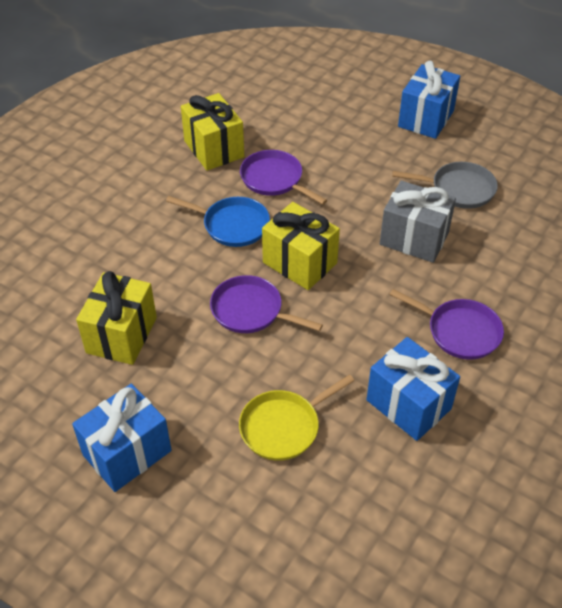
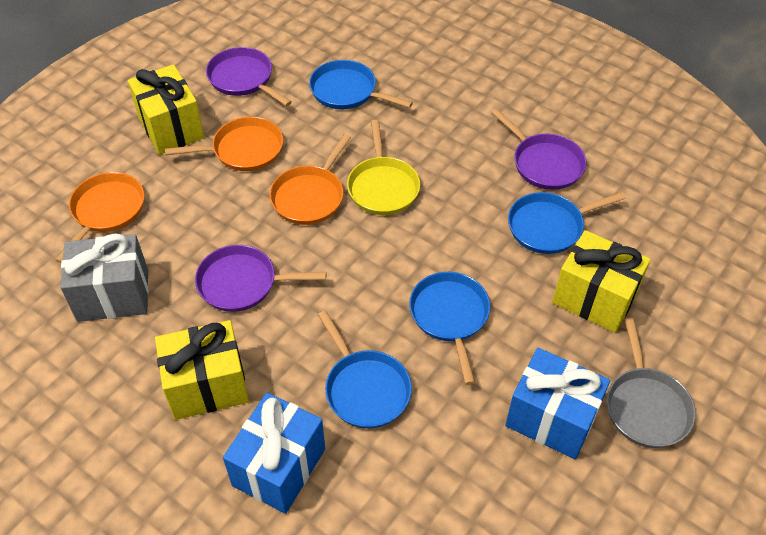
blue gift: 3 -> 2
blue pan: 1 -> 4
orange pan: 0 -> 3

